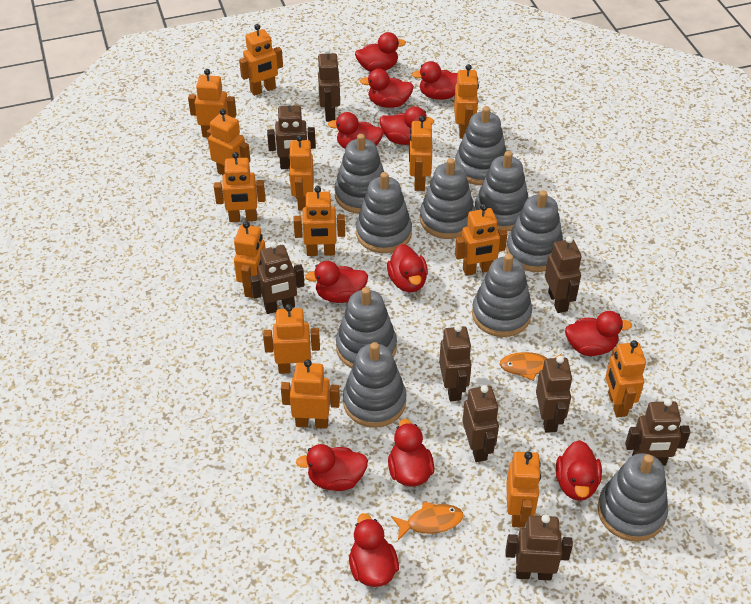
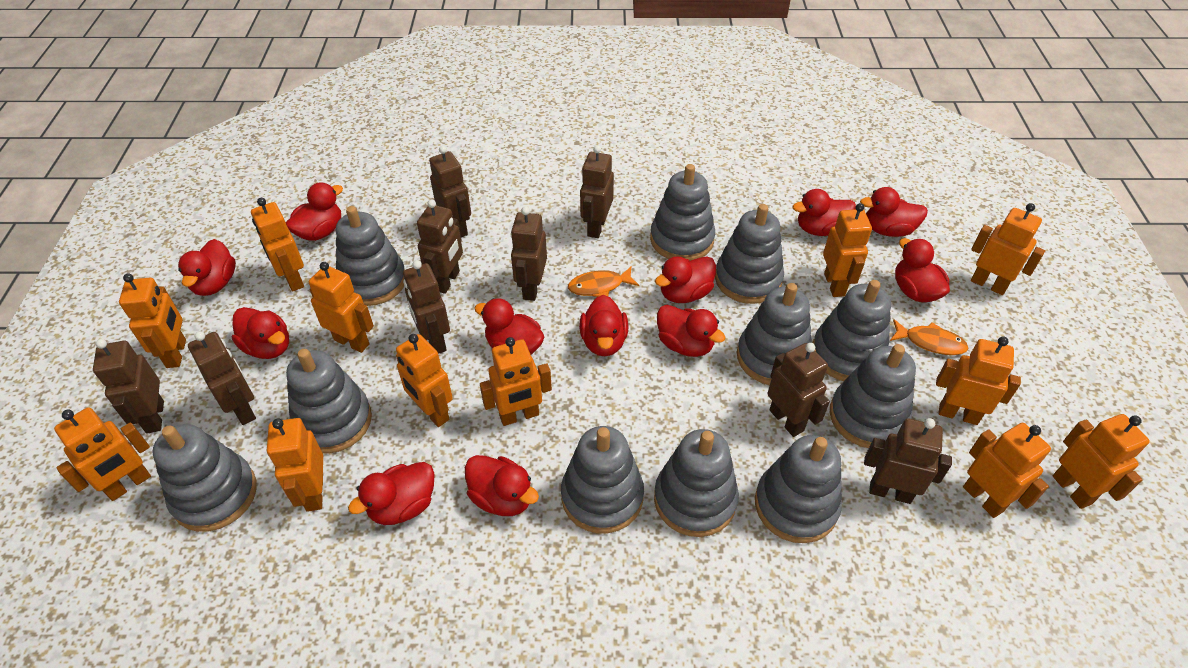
grey stacking toy: 10 -> 11
orange robot: 14 -> 12

